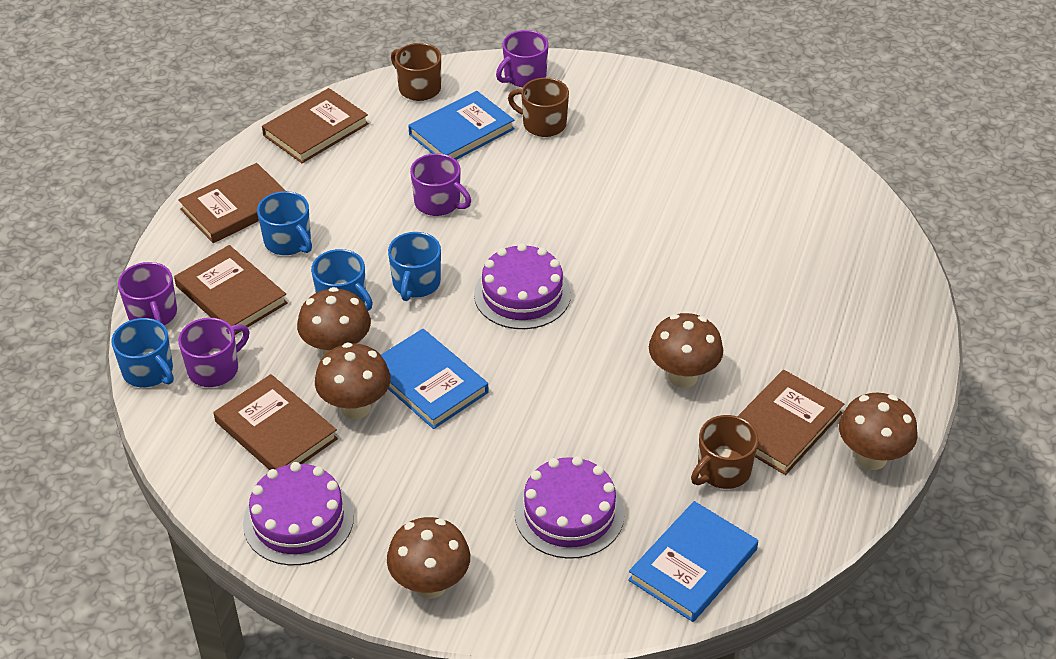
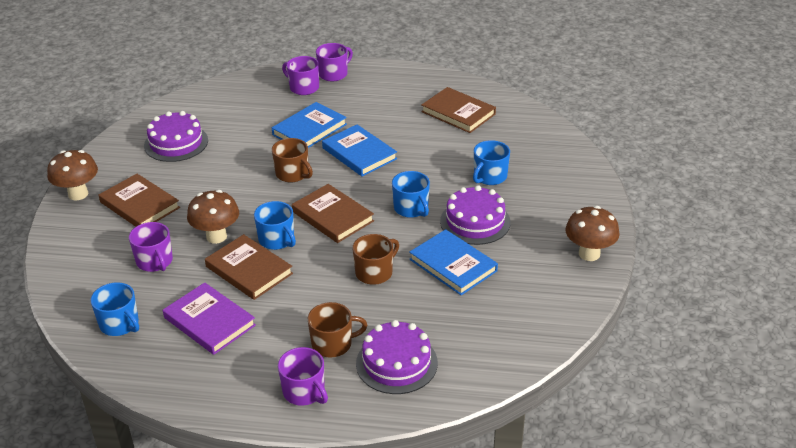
brown book: 5 -> 4
brown mushroom: 5 -> 3
purple book: 0 -> 1

